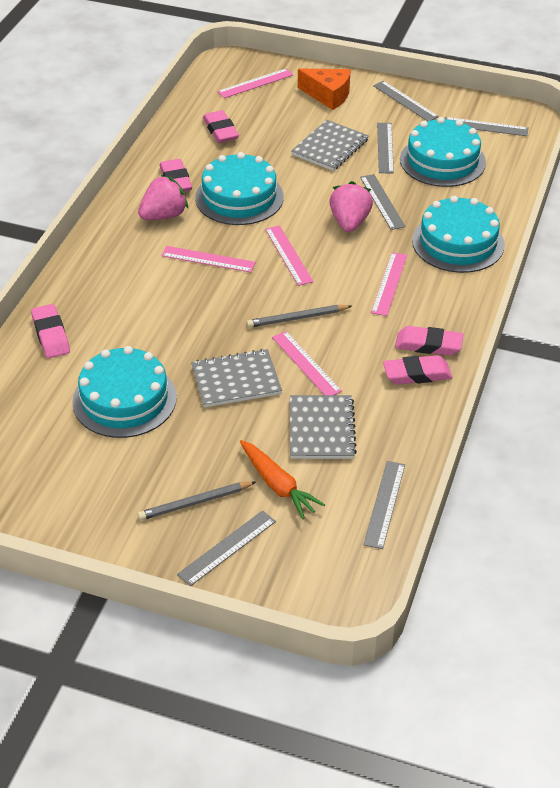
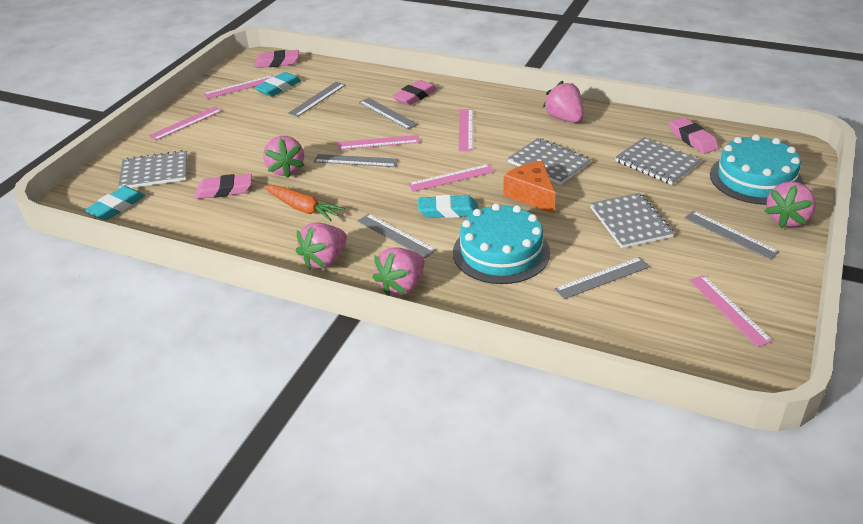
grey notebook: 3 -> 4
grey pencil: 2 -> 0
pink eraser: 5 -> 4
pink ruler: 5 -> 6
pink strawberry: 2 -> 5
turquoise cake: 4 -> 2
turquoise eraser: 0 -> 3

